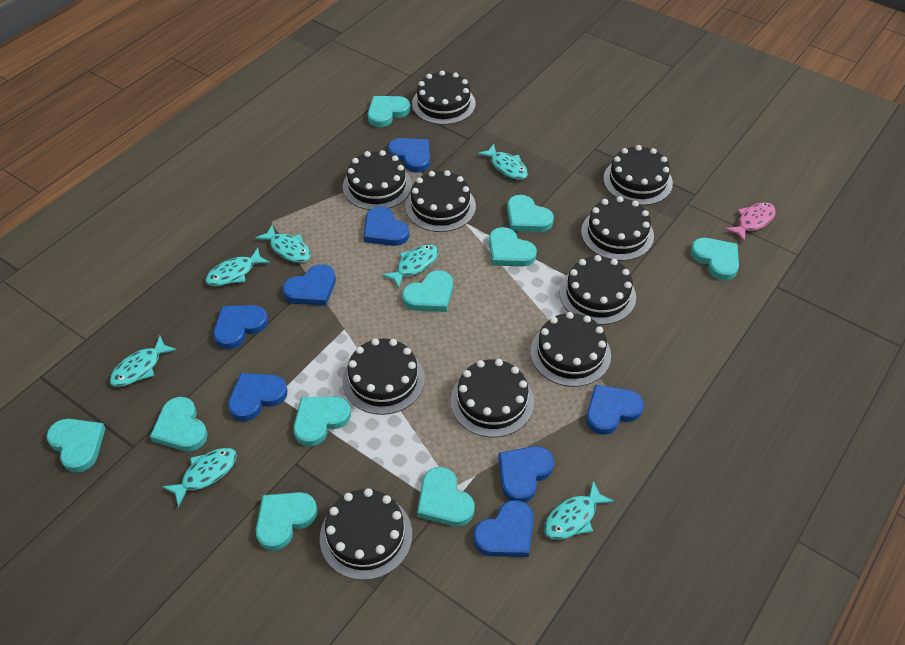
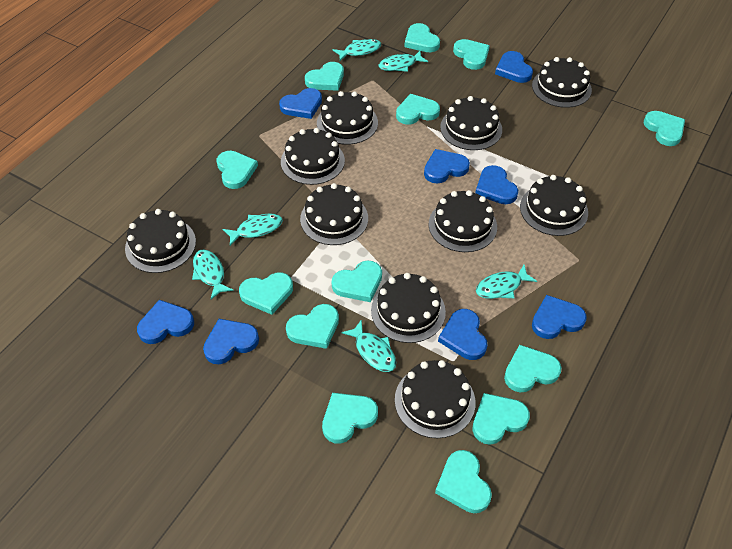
pink fish: 1 -> 0
turquoise fish: 7 -> 6
turquoise heart: 10 -> 13

